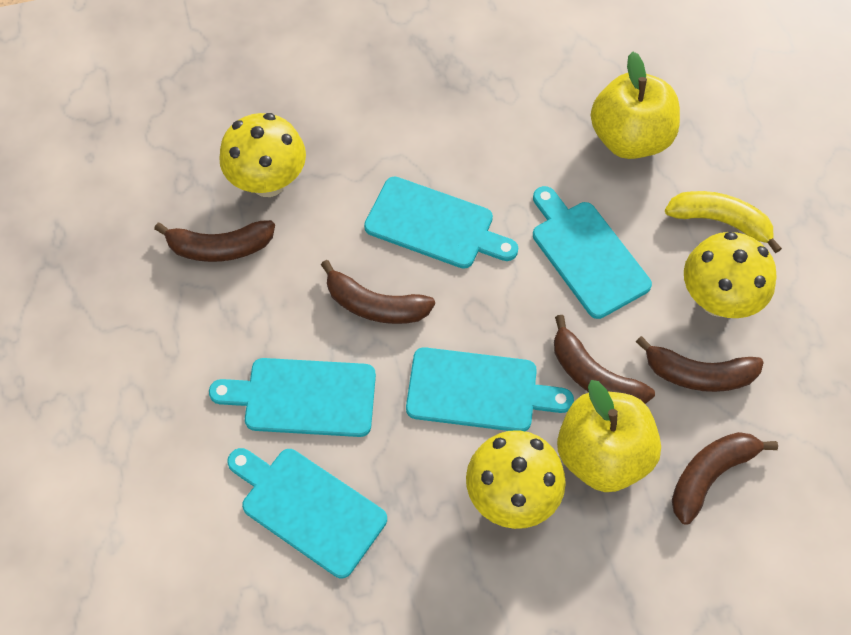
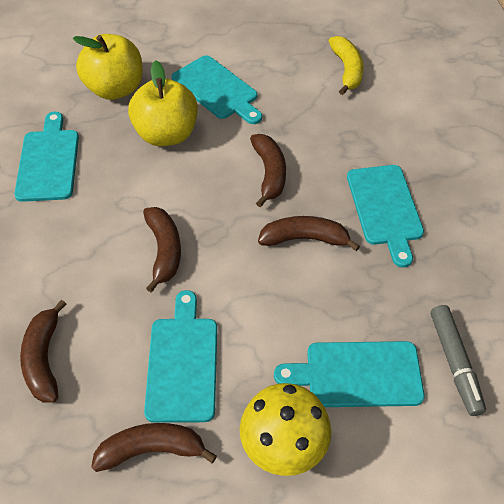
grey marker: 0 -> 1
yellow mushroom: 3 -> 1

